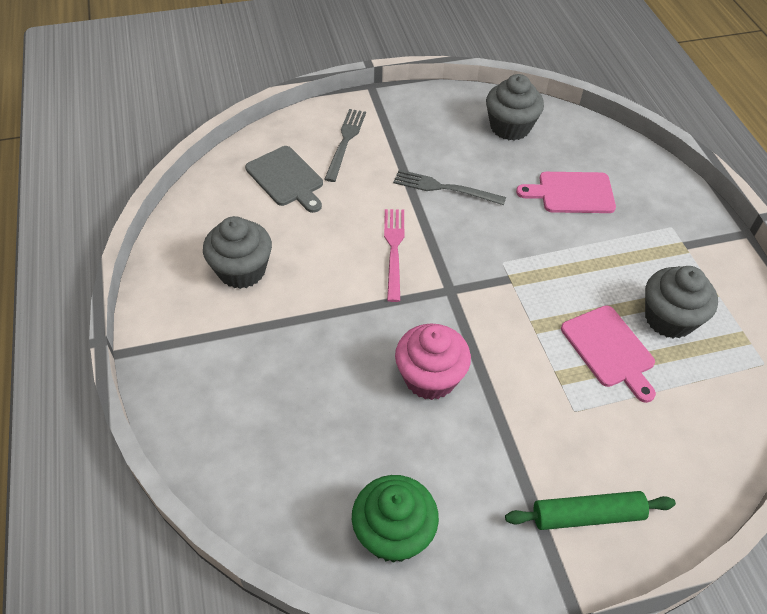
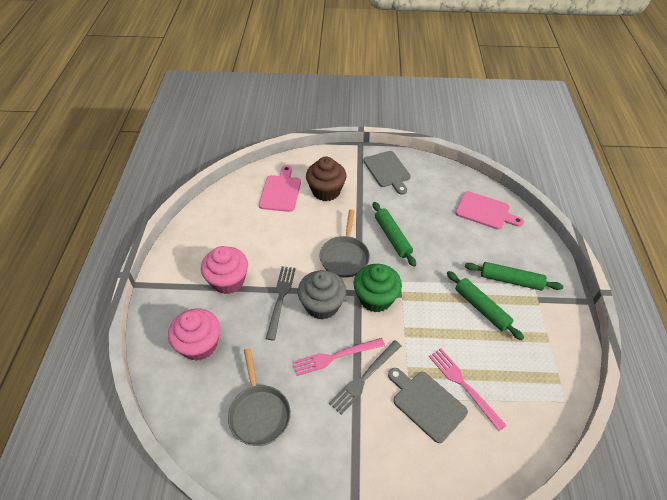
brown cupcake: 0 -> 1
green rolling pin: 1 -> 3
grey cupcake: 3 -> 1
grey cutting board: 1 -> 2
grey pan: 0 -> 2
pink cupcake: 1 -> 2
pink fork: 1 -> 2

